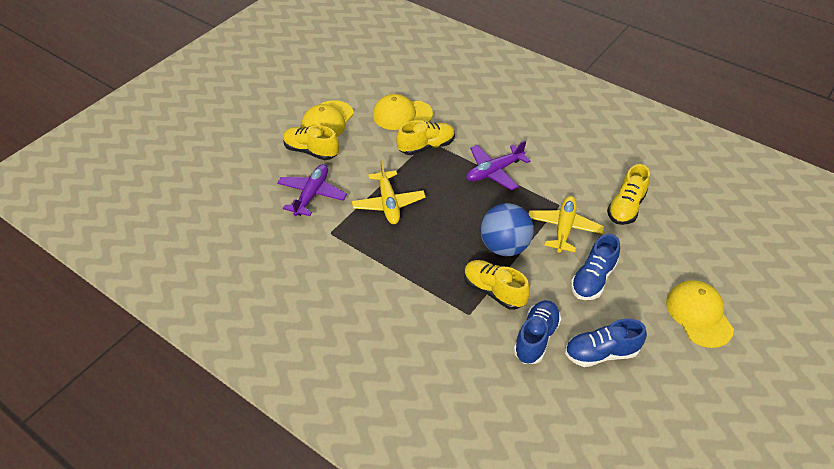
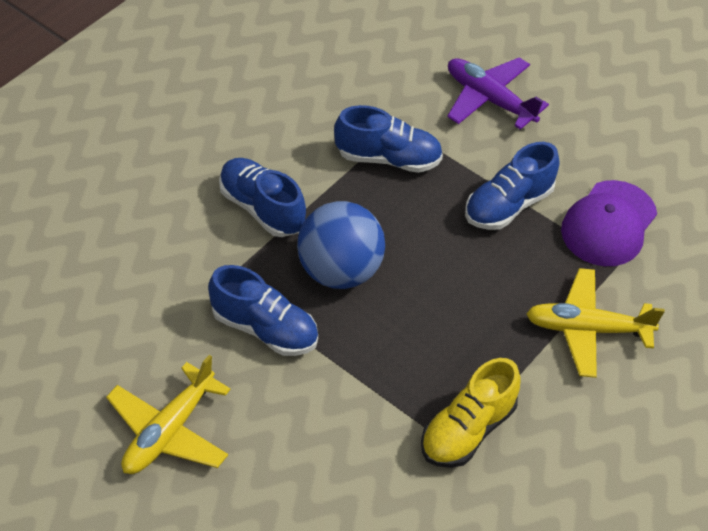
blue shoe: 3 -> 4
purple cap: 0 -> 1
purple plane: 2 -> 1
yellow cap: 3 -> 0
yellow shoe: 4 -> 1

